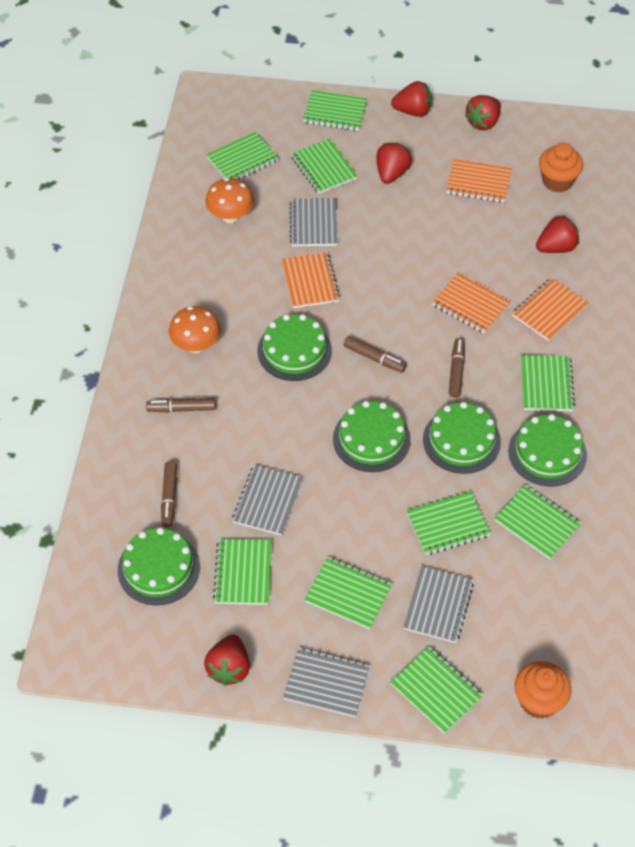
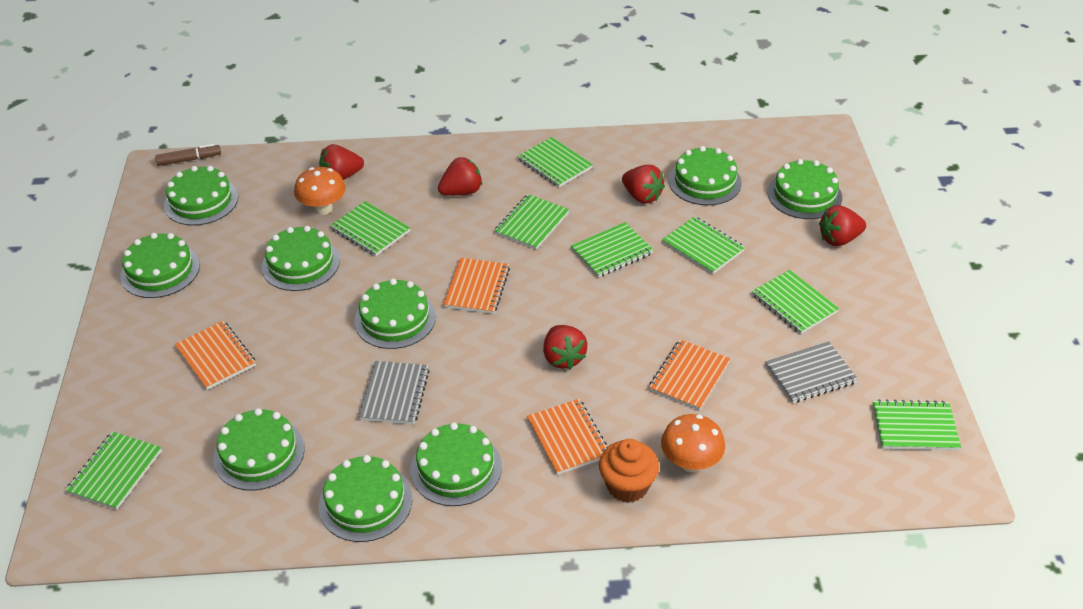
brown marker: 4 -> 1
green cake: 5 -> 9
green notebook: 9 -> 8
grey notebook: 4 -> 2
orange cupcake: 2 -> 1

